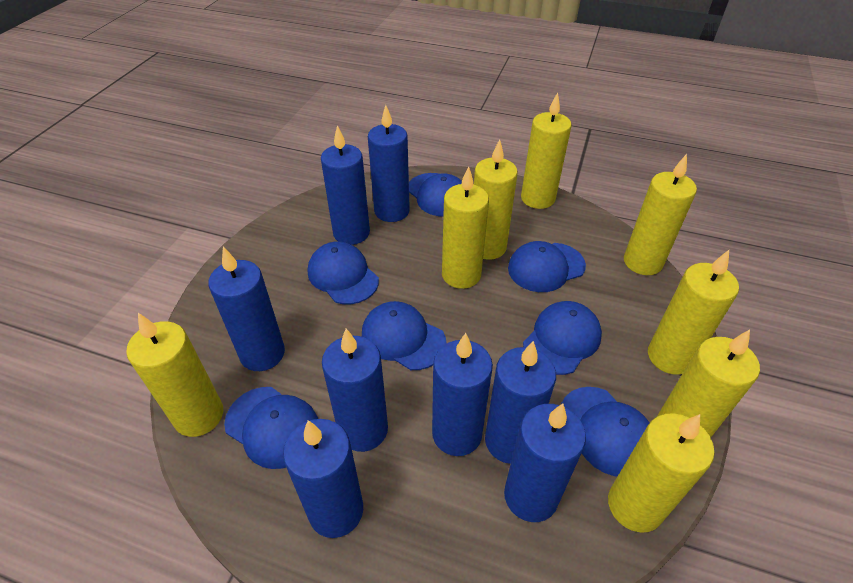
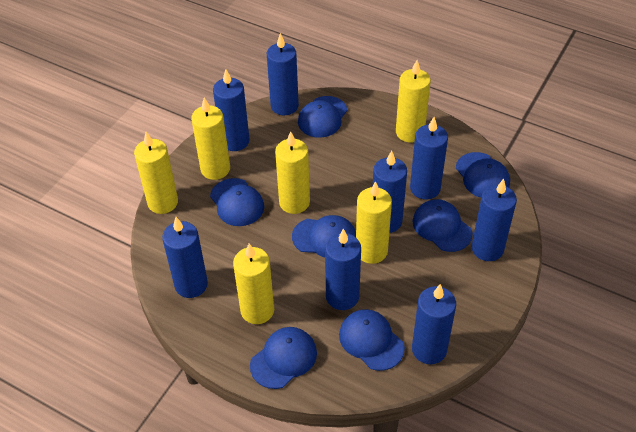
yellow candle: 8 -> 6

